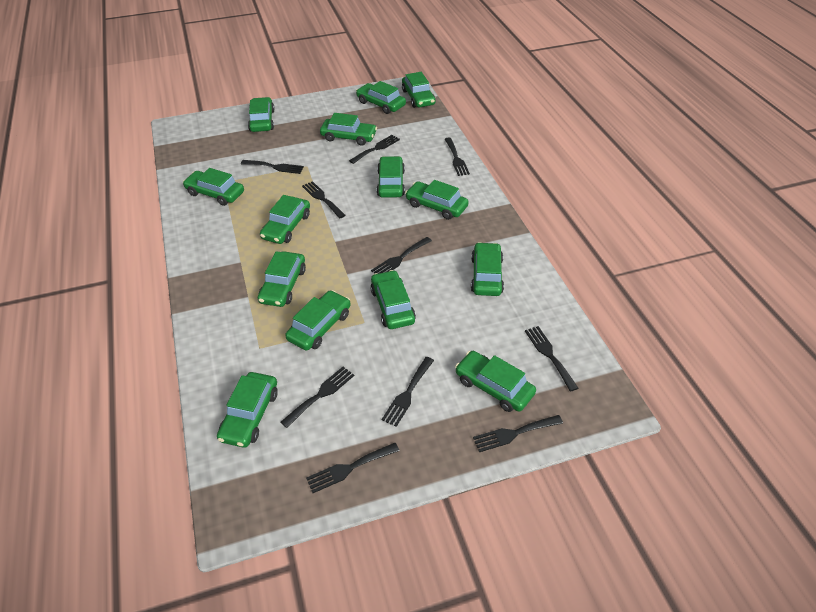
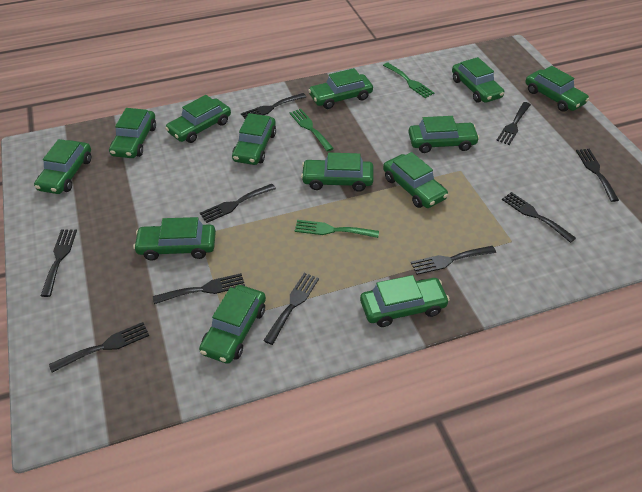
green car: 14 -> 13
green fork: 0 -> 3

